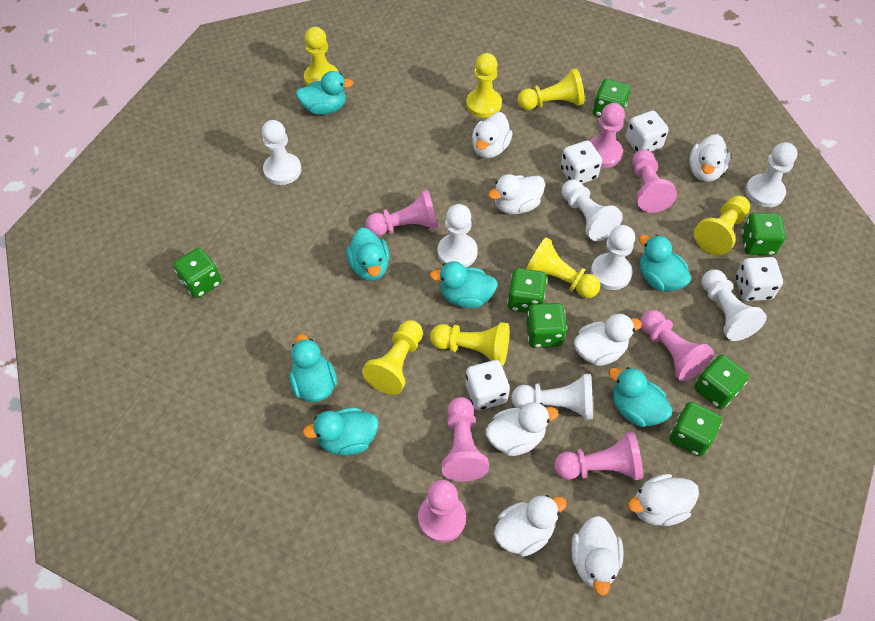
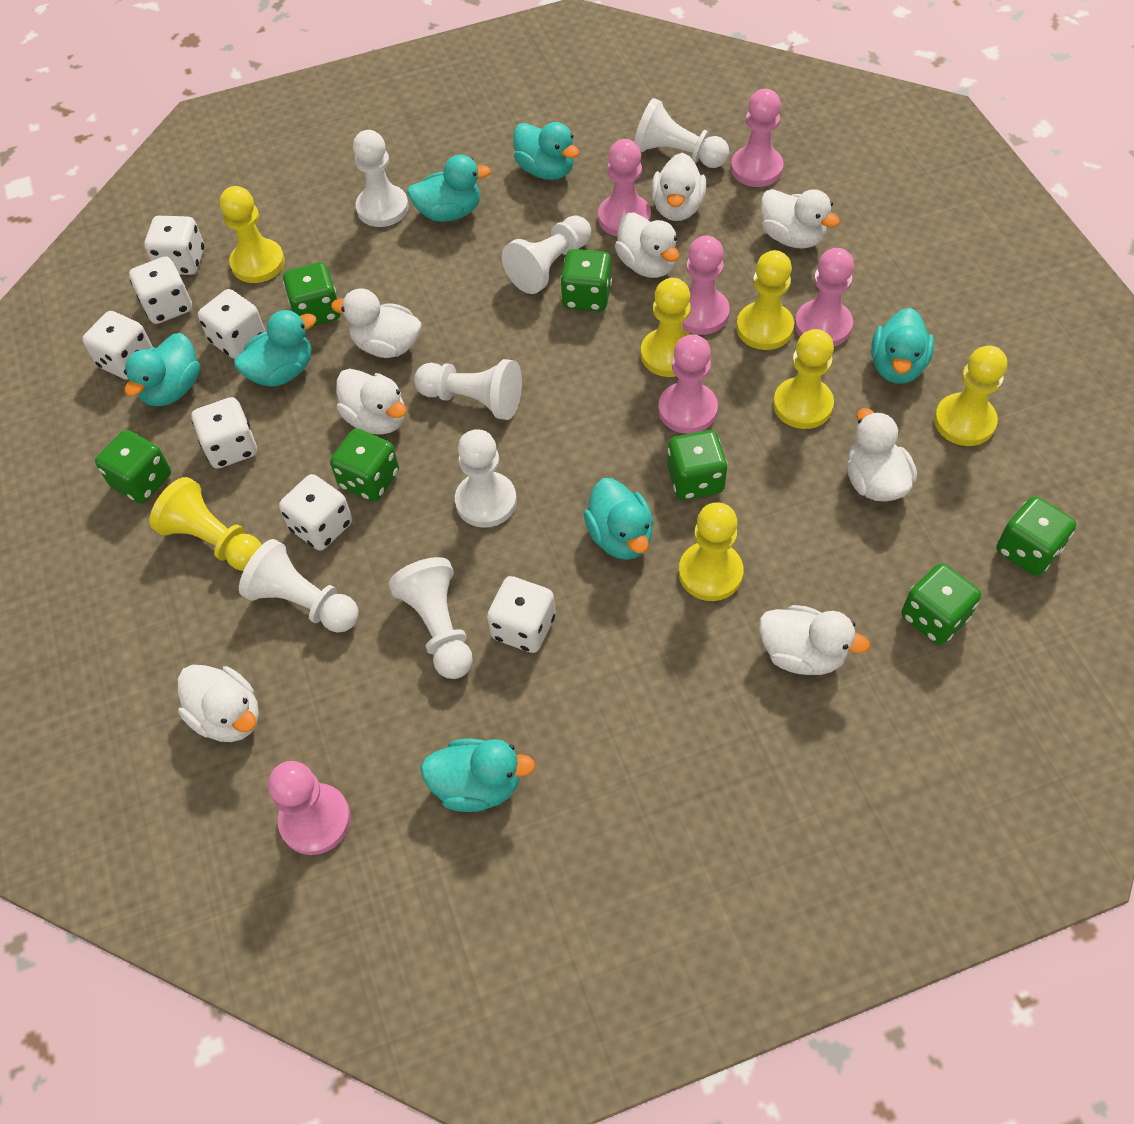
pink pawn: 7 -> 6
white dice: 4 -> 7

